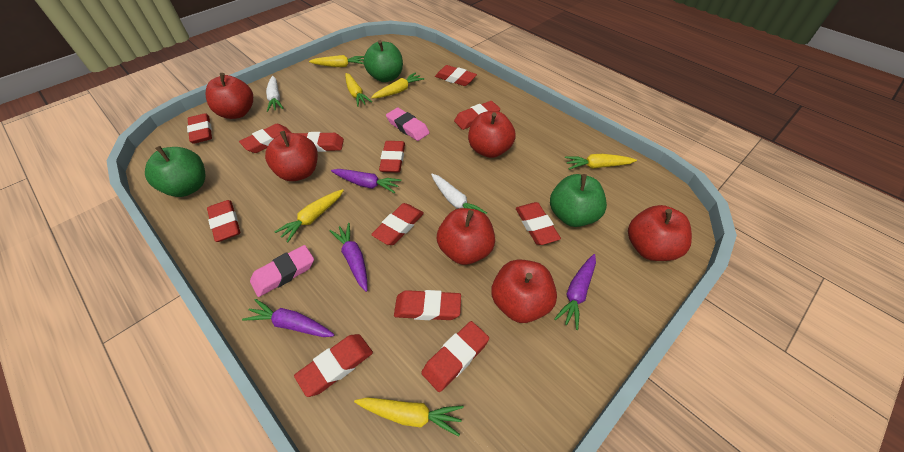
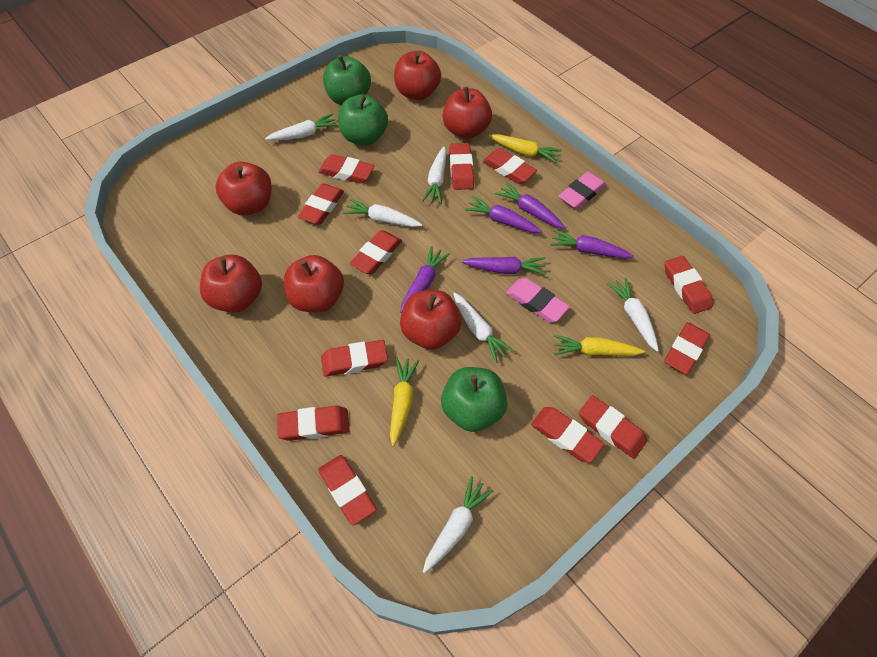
purple carrot: 4 -> 5
white carrot: 2 -> 6
yellow carrot: 6 -> 3

